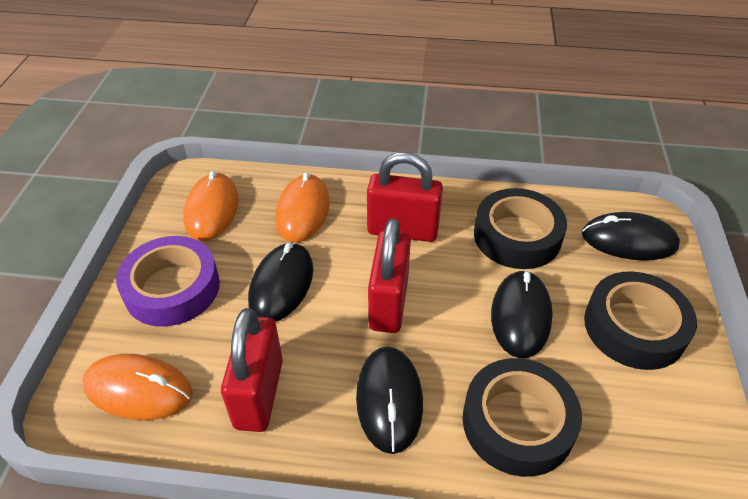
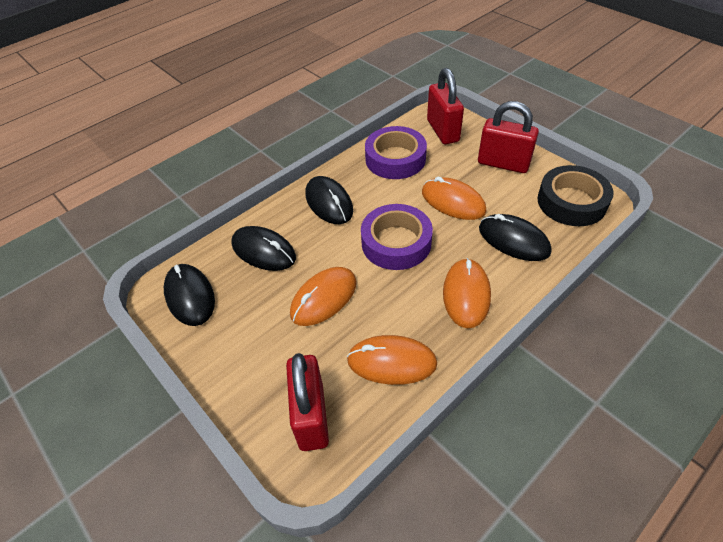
black tape: 3 -> 1
orange mouse: 3 -> 4
purple tape: 1 -> 2

